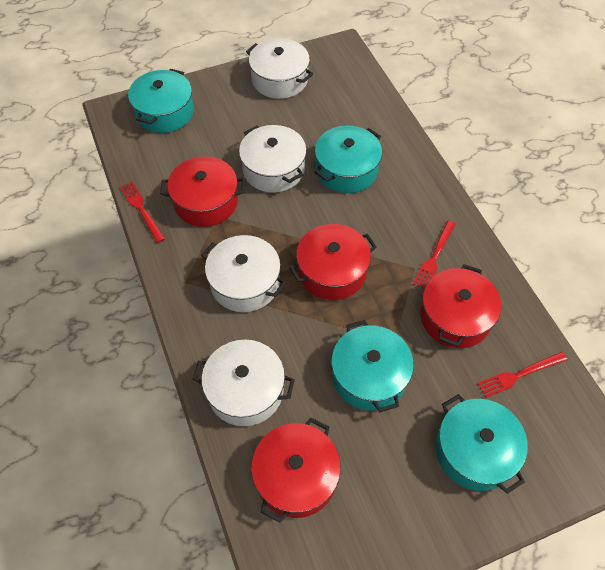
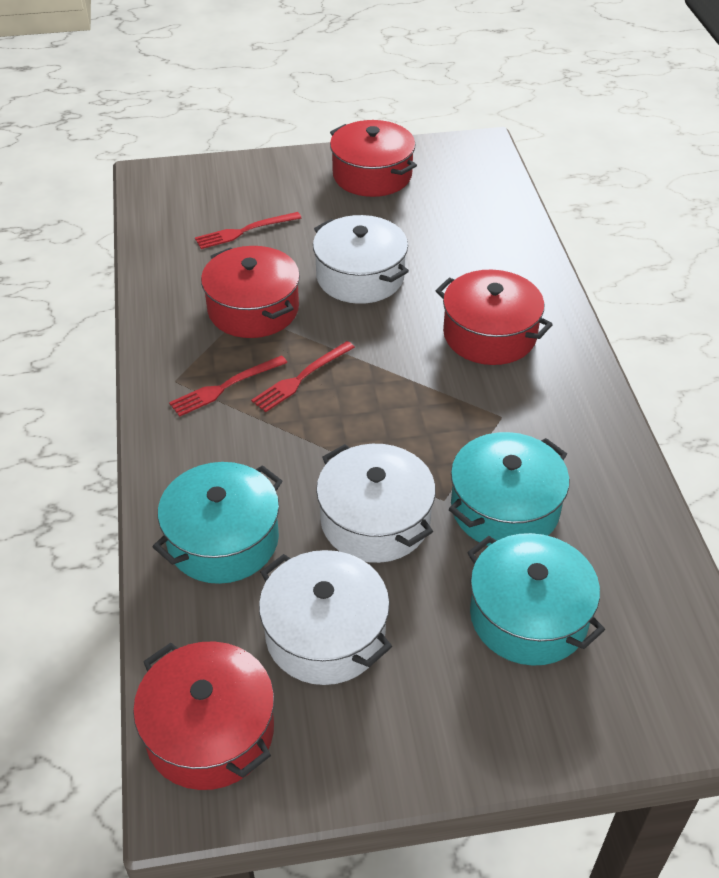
turquoise pot: 4 -> 3
white pot: 4 -> 3

